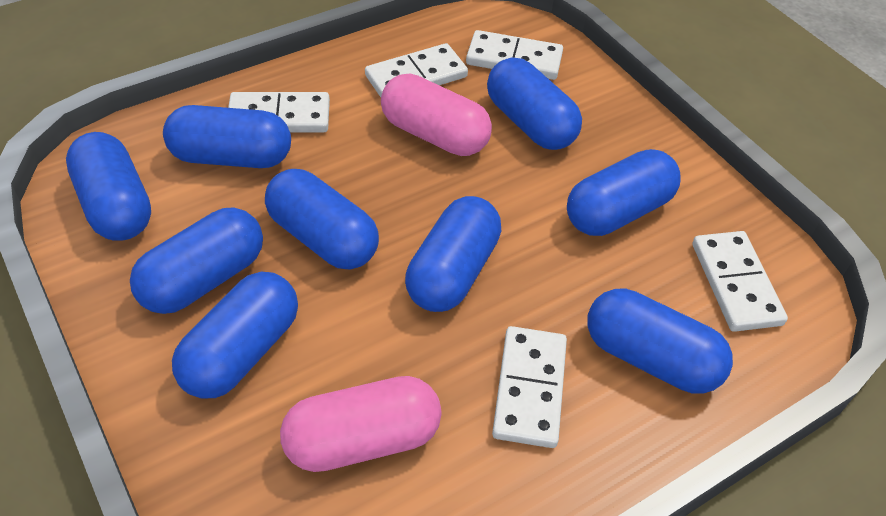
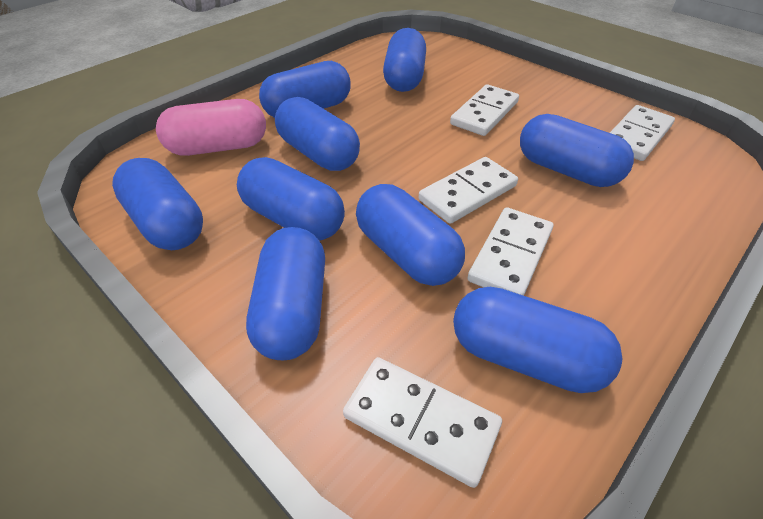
pink capsule: 2 -> 1

